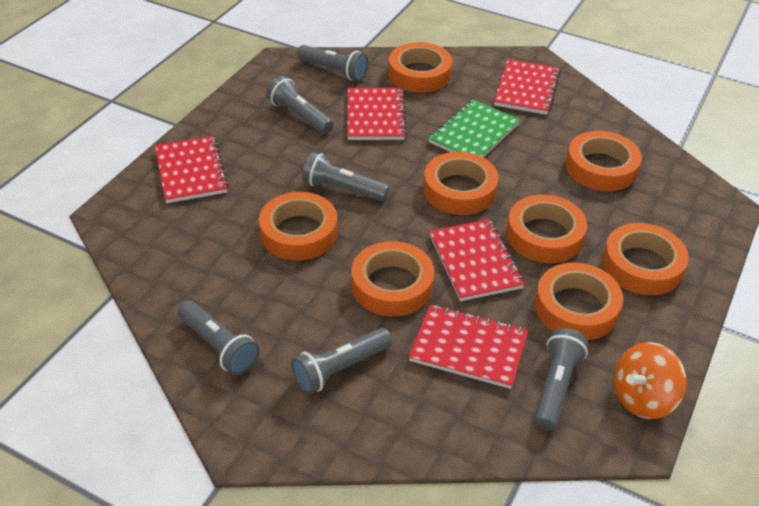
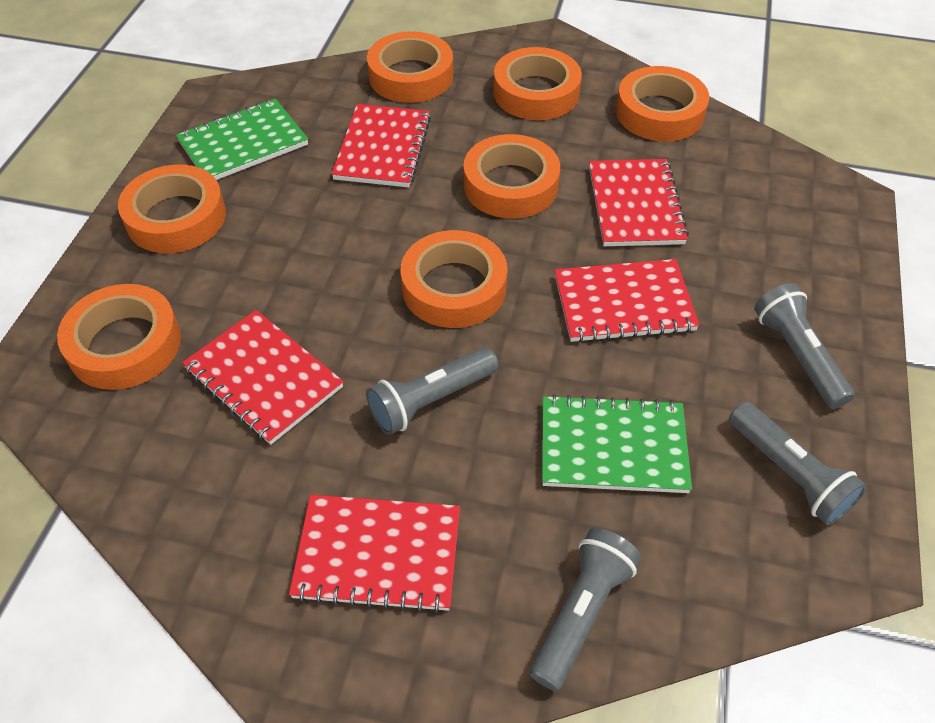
green notebook: 1 -> 2
grey flashlight: 6 -> 4
orange spinning top: 1 -> 0
orange tape: 8 -> 7

